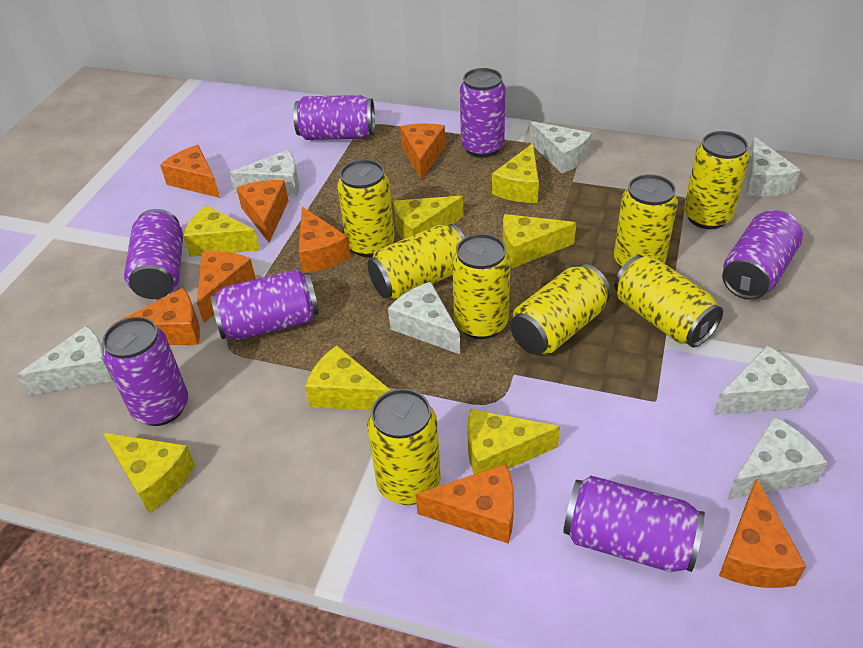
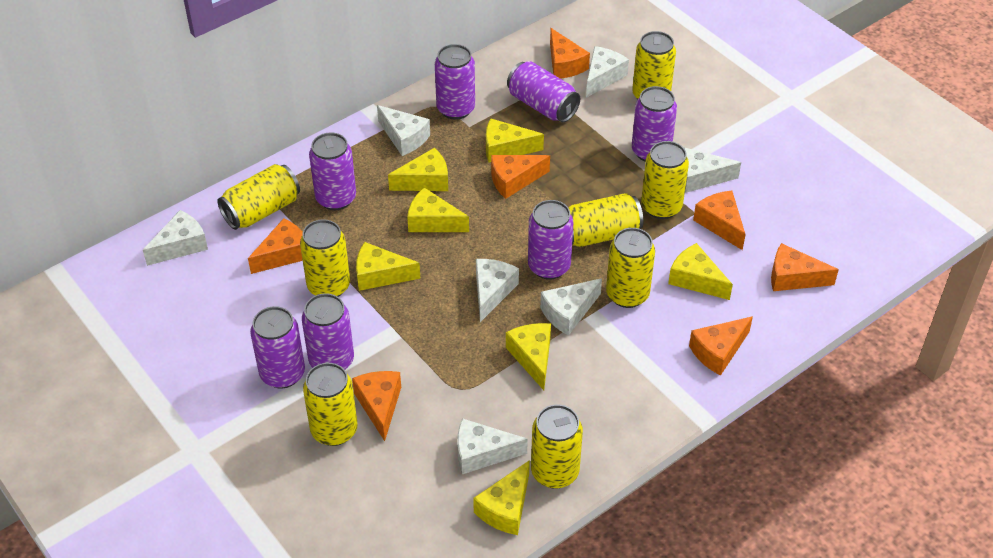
orange cheese: 8 -> 7

